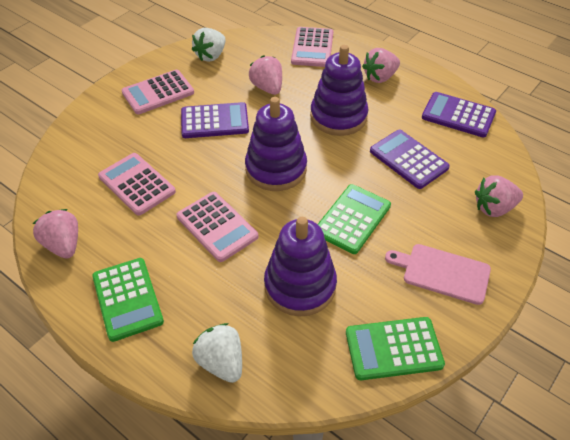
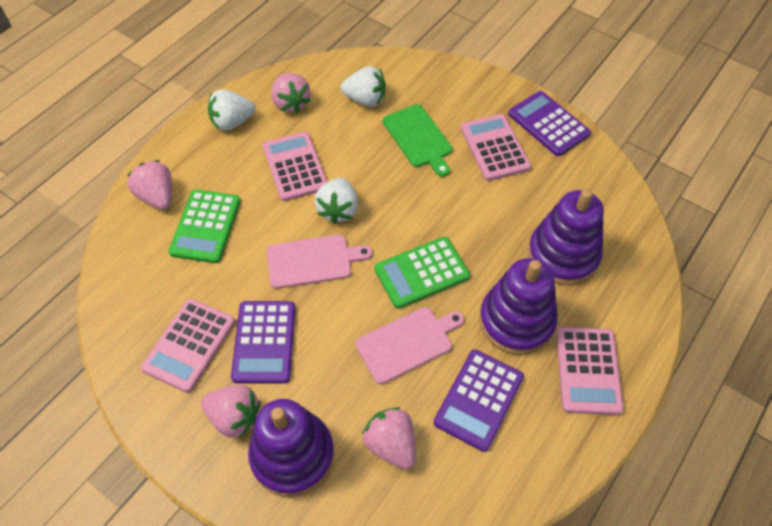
green calculator: 3 -> 2
green cutting board: 0 -> 1
pink cutting board: 1 -> 2
white strawberry: 2 -> 3

